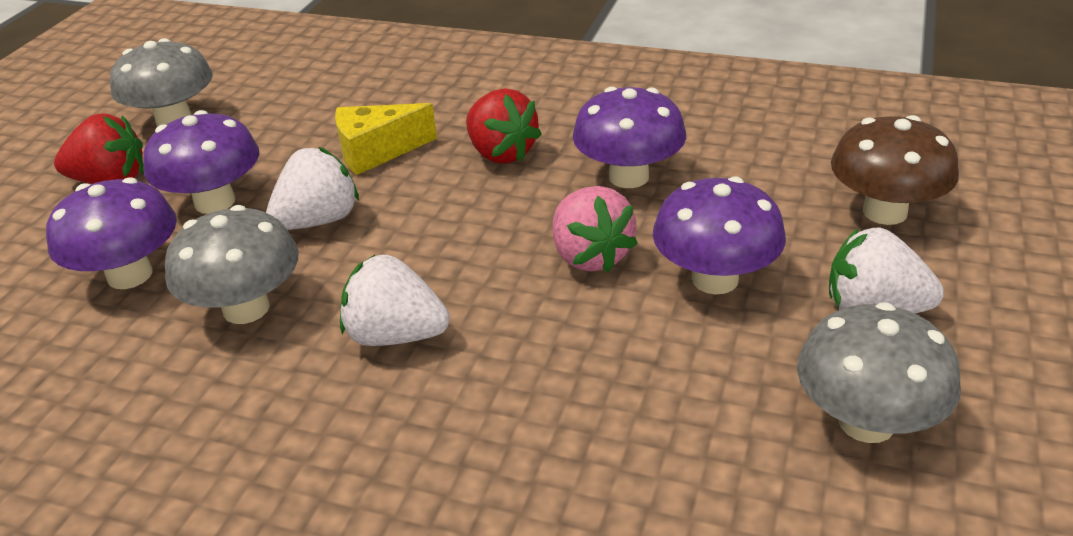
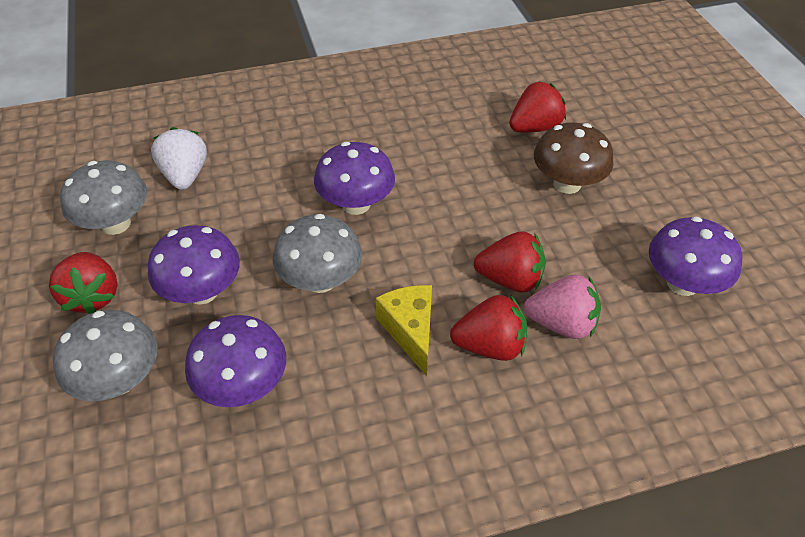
red strawberry: 2 -> 4
white strawberry: 3 -> 1

